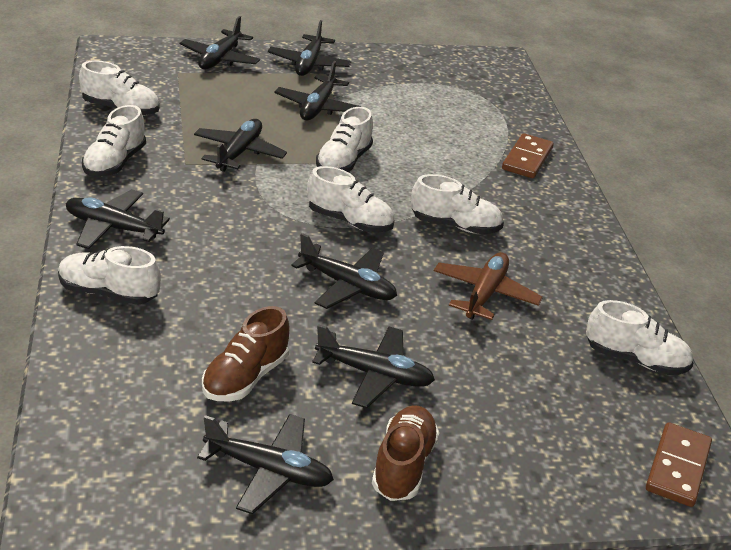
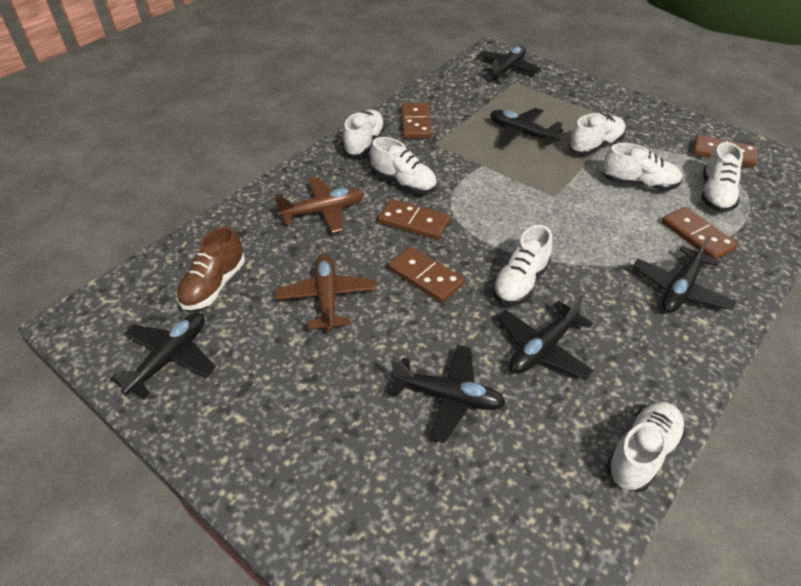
black plane: 8 -> 6
brown domino: 2 -> 5
brown plane: 1 -> 2
brown shoe: 2 -> 1

